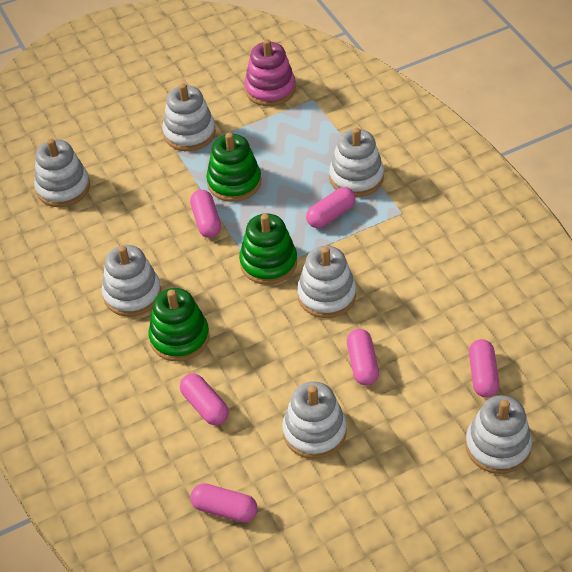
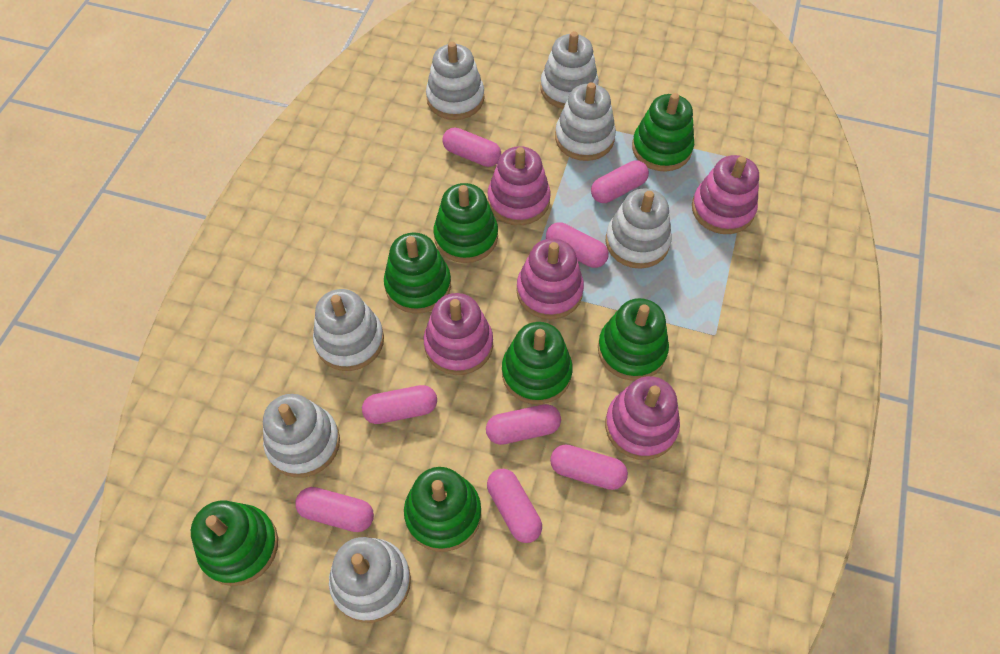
green stacking toy: 3 -> 7
pink capsule: 6 -> 8
pink stacking toy: 1 -> 5

